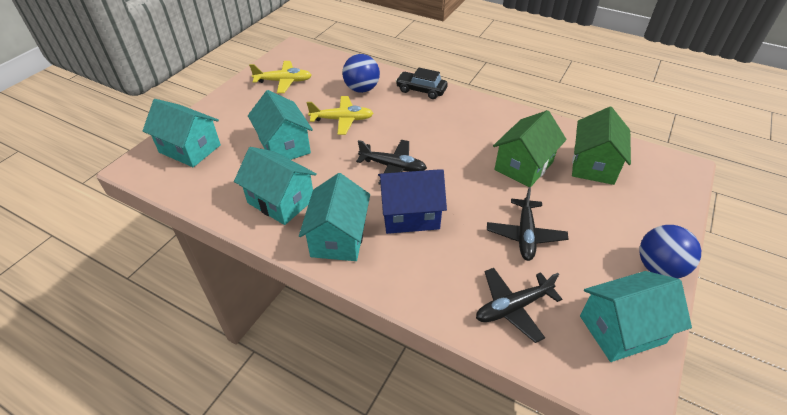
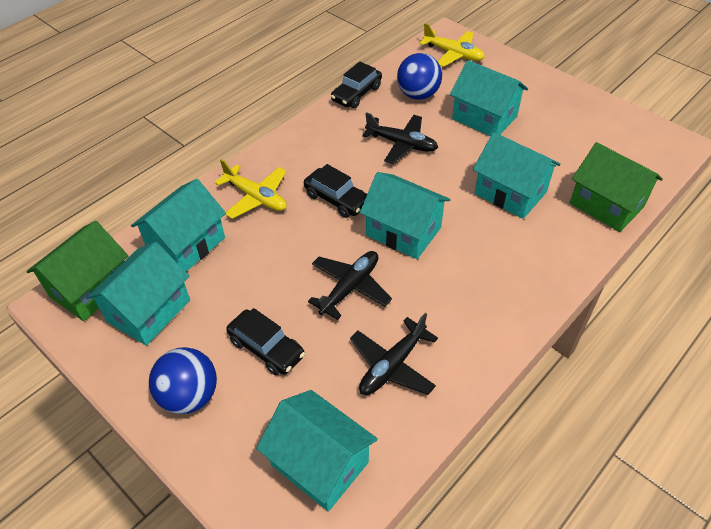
black car: 1 -> 3
blue house: 1 -> 0
turquoise house: 5 -> 6

